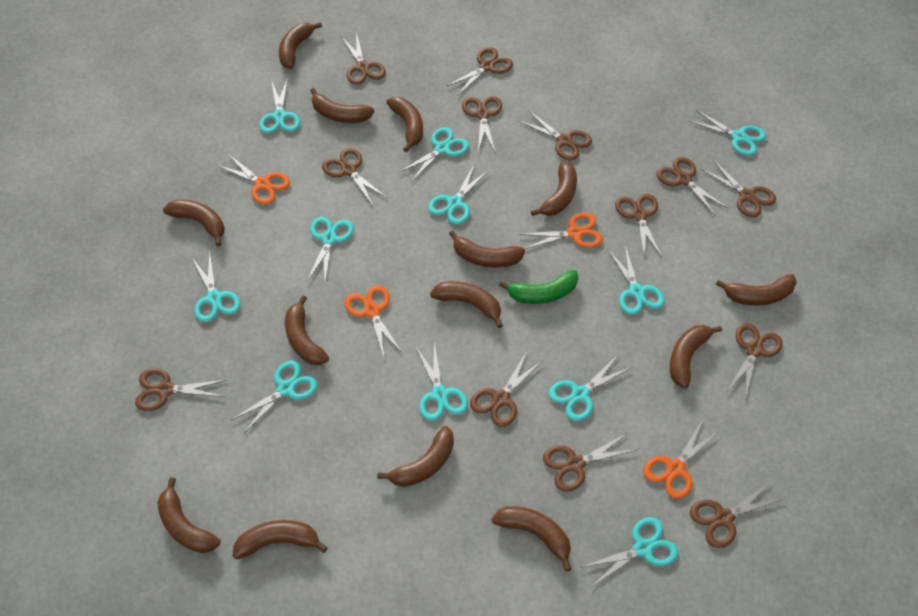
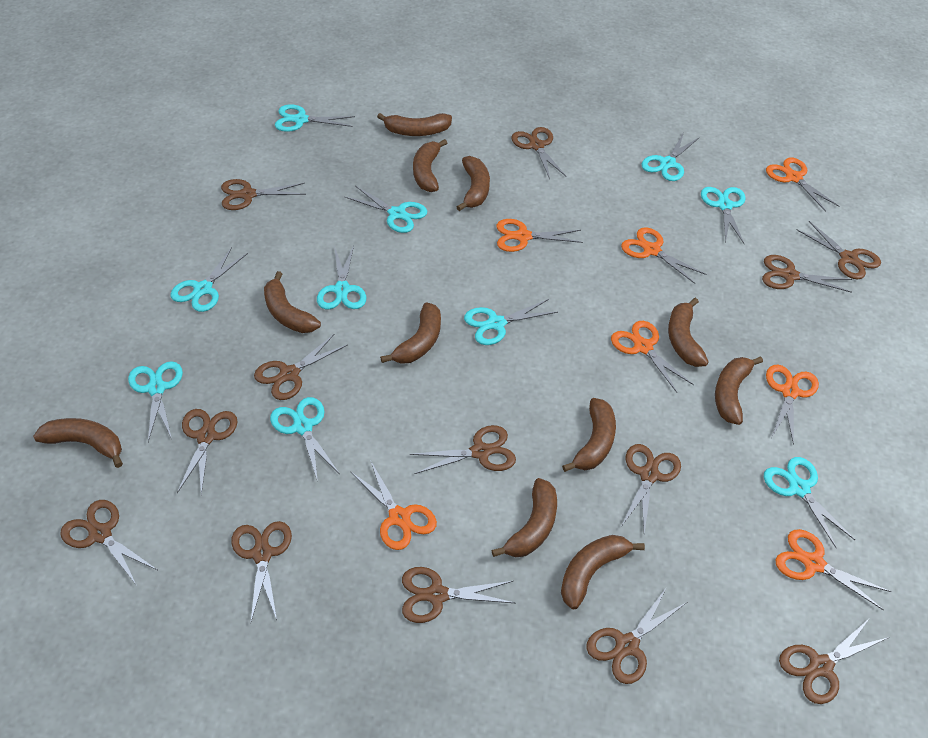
brown banana: 14 -> 11
green banana: 1 -> 0
orange scissors: 4 -> 7
turquoise scissors: 11 -> 10

